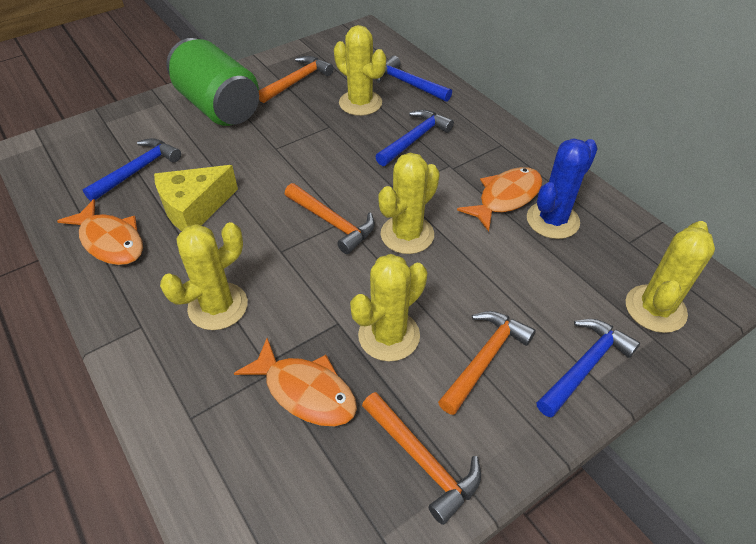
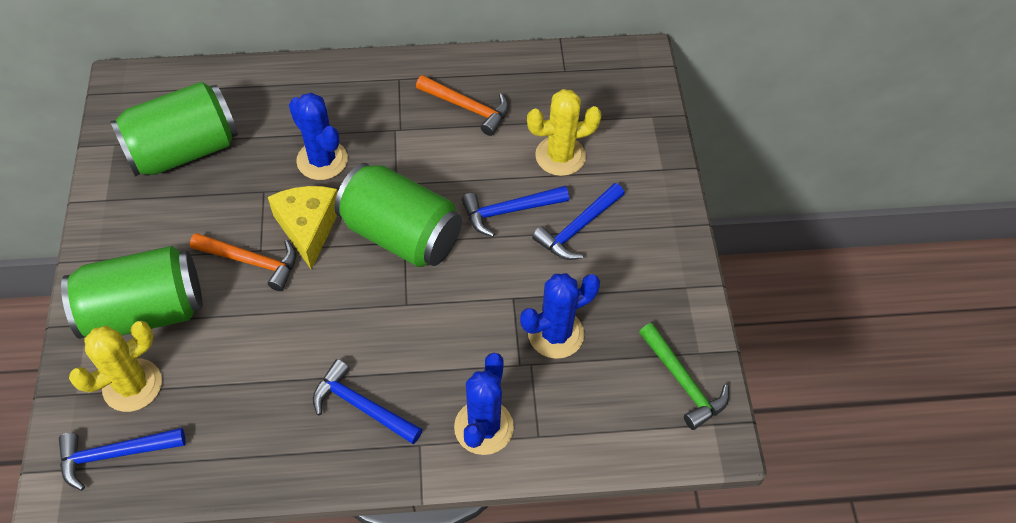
blue cactus: 1 -> 3
green can: 1 -> 3
green hammer: 0 -> 1
orange fish: 3 -> 0
orange hammer: 4 -> 2
yellow cactus: 5 -> 2

